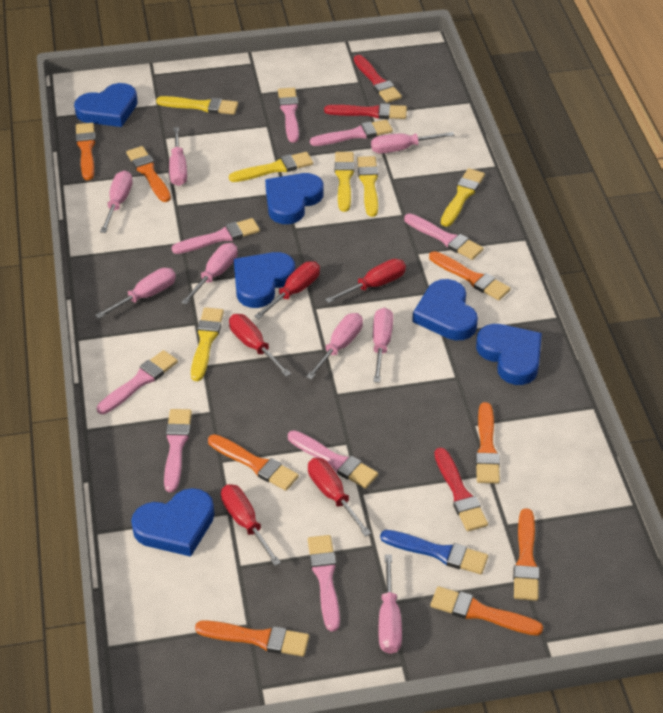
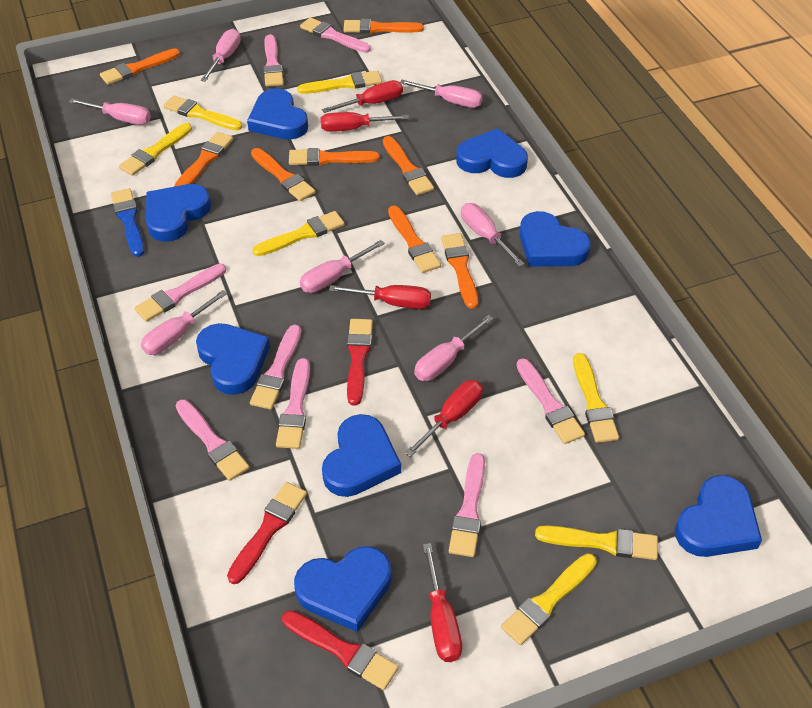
blue heart: 6 -> 8
pink screwdriver: 8 -> 7
yellow brush: 6 -> 7

